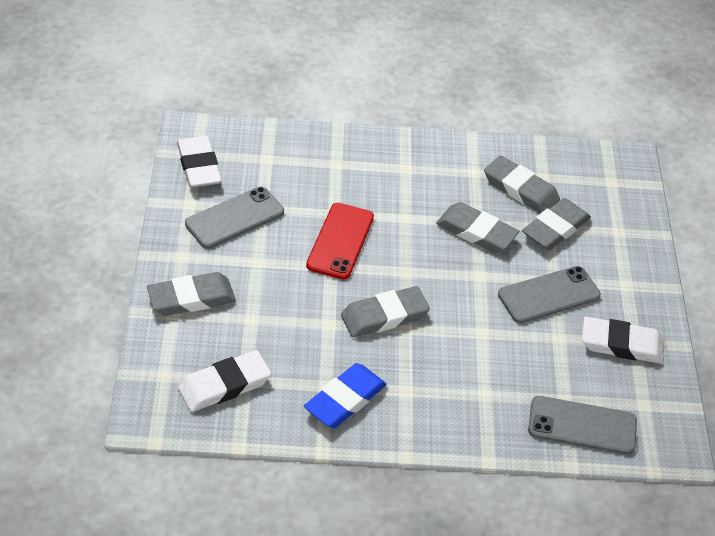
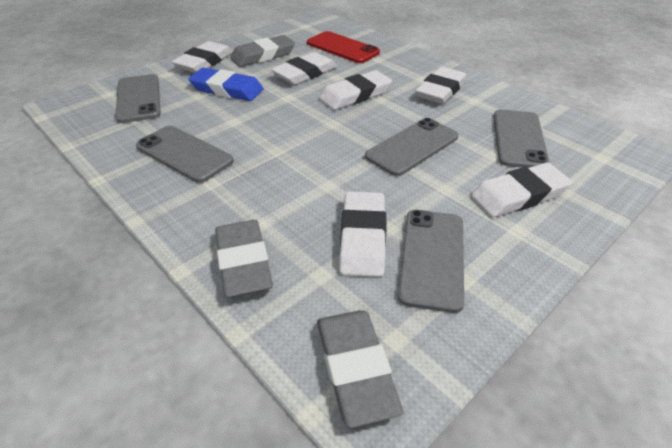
grey eraser: 5 -> 3
grey phone: 3 -> 5
white eraser: 3 -> 6

